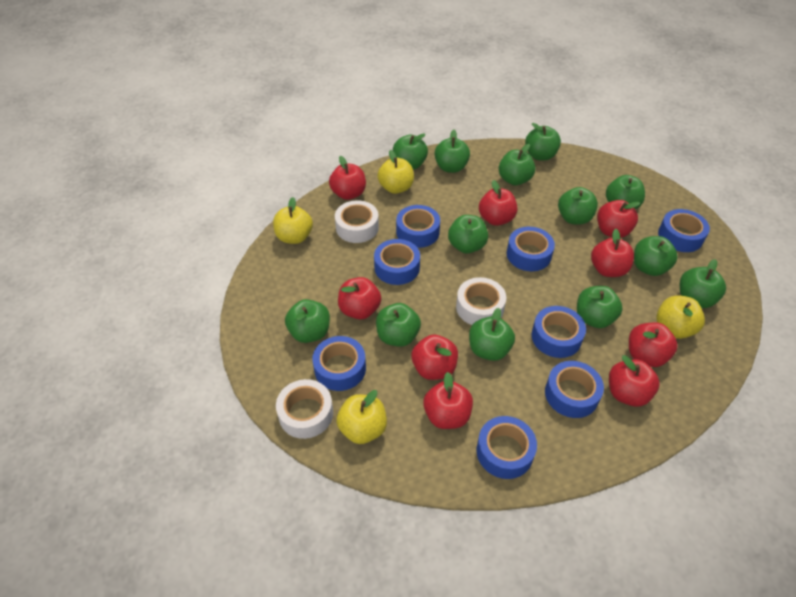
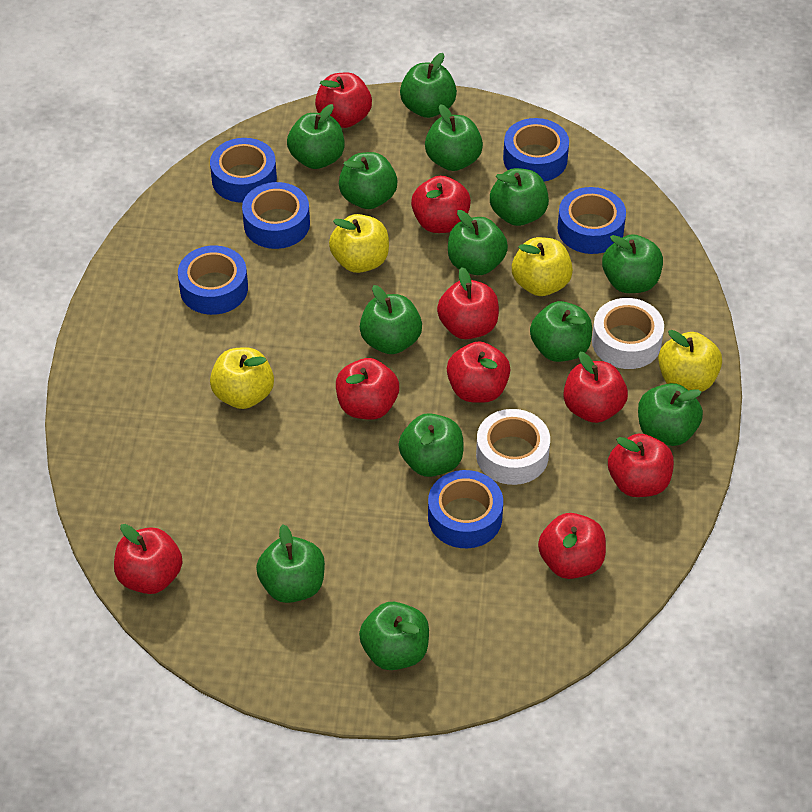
blue tape: 8 -> 6
white tape: 3 -> 2

